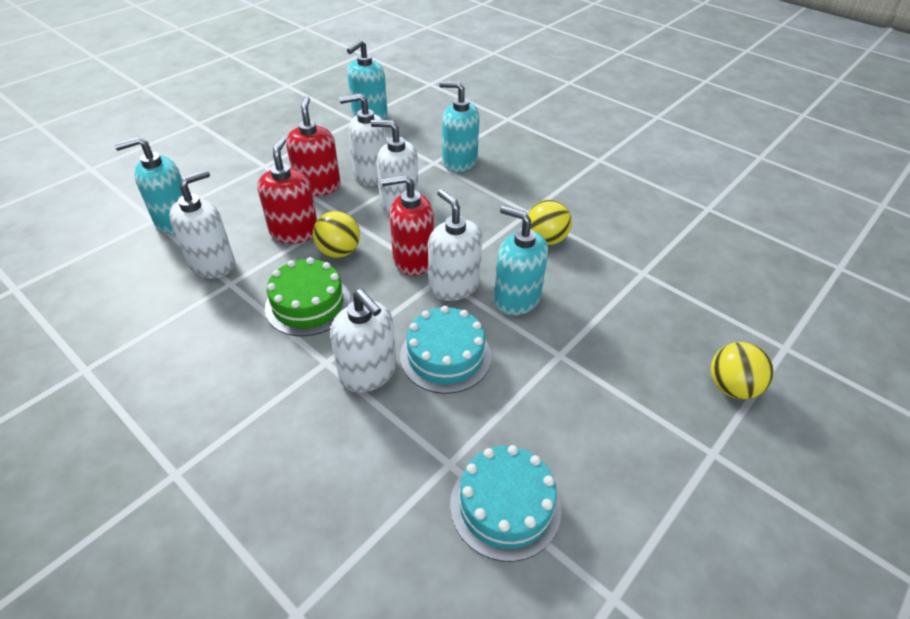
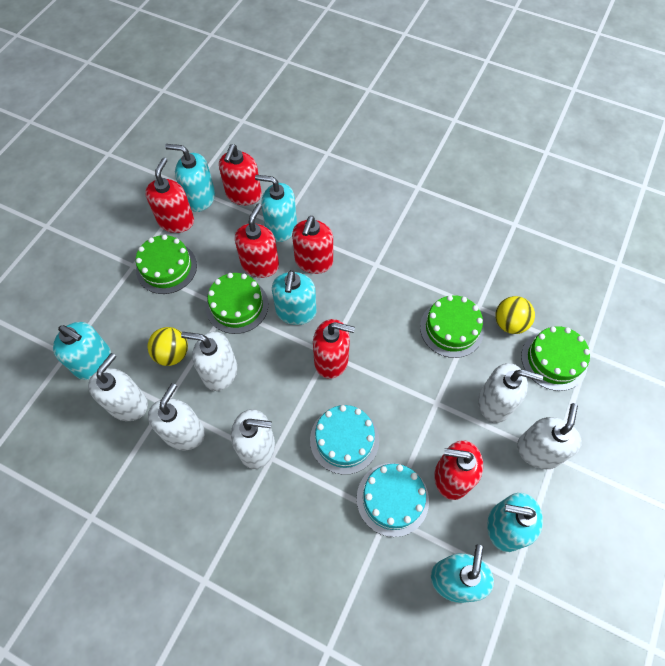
green cake: 1 -> 4
red soap dispenser: 3 -> 6
turquoise soap dispenser: 4 -> 6
white soap dispenser: 5 -> 6
yellow ball: 3 -> 2

